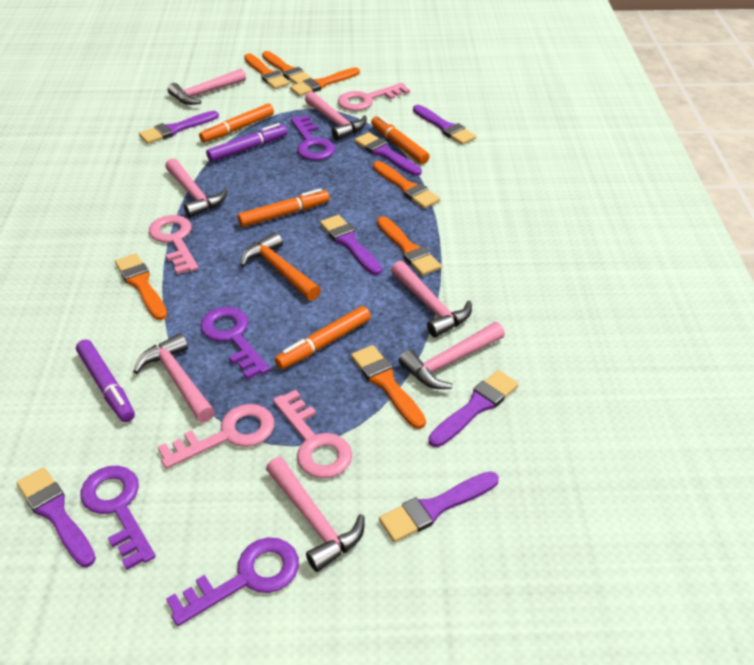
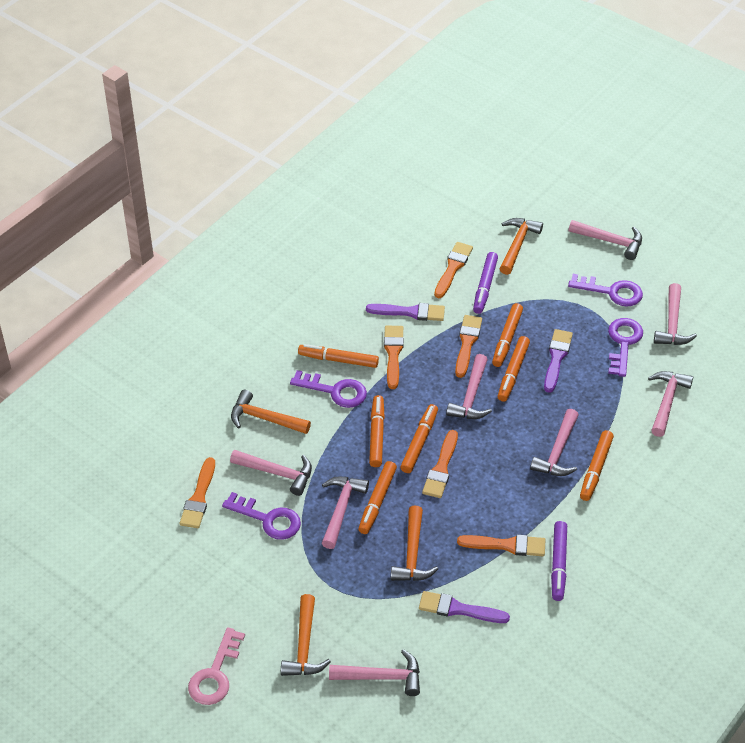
orange brush: 7 -> 6
orange hammer: 1 -> 4
orange marker: 4 -> 7
pink hammer: 7 -> 8
pink key: 4 -> 1
purple brush: 7 -> 3

